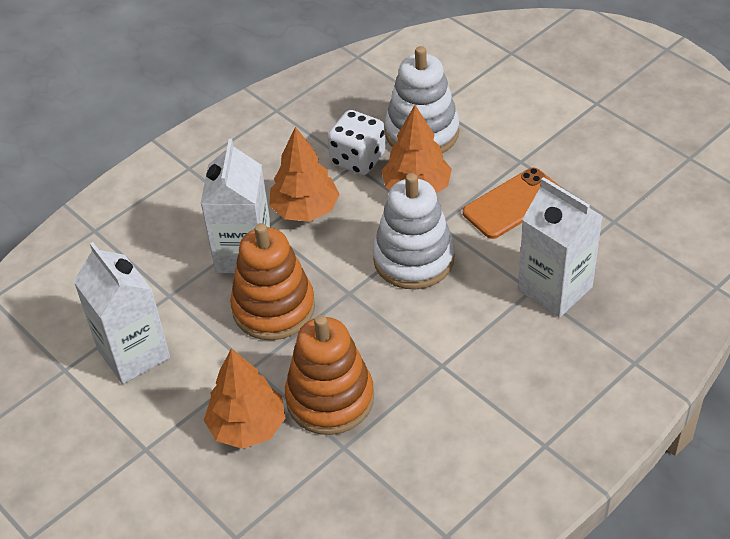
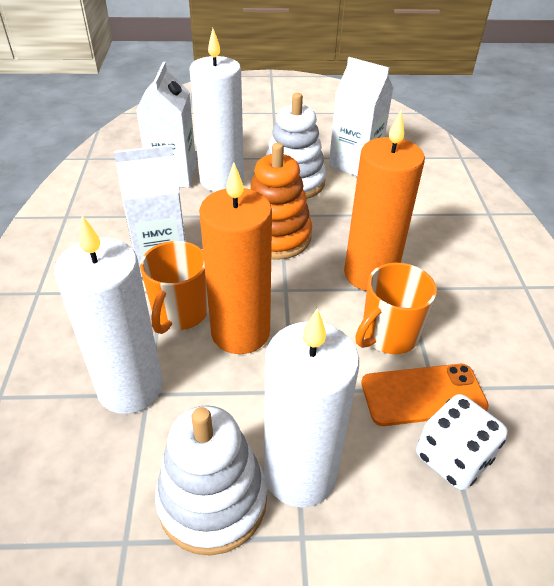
orange candle: 0 -> 2
orange mug: 0 -> 2
orange stacking toy: 2 -> 1
orange tree: 3 -> 0
white candle: 0 -> 3

